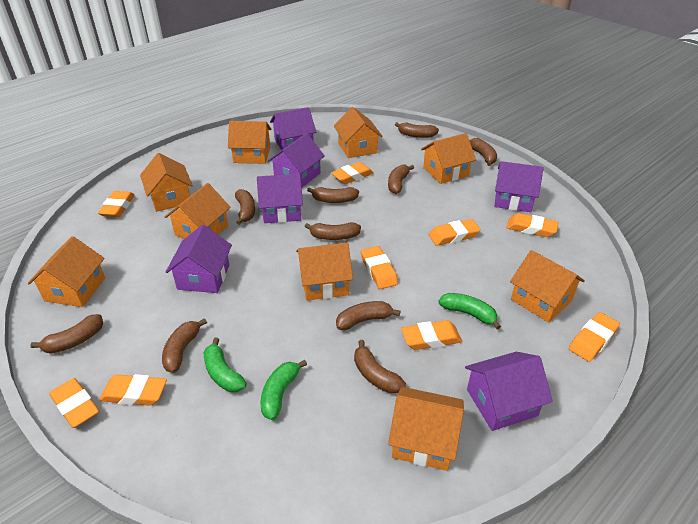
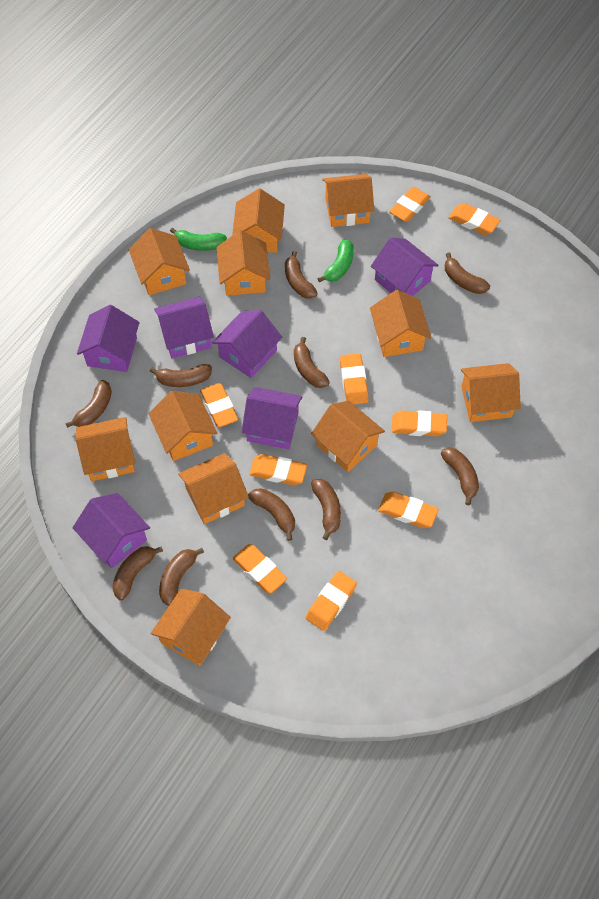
green banana: 3 -> 2
orange house: 9 -> 11

